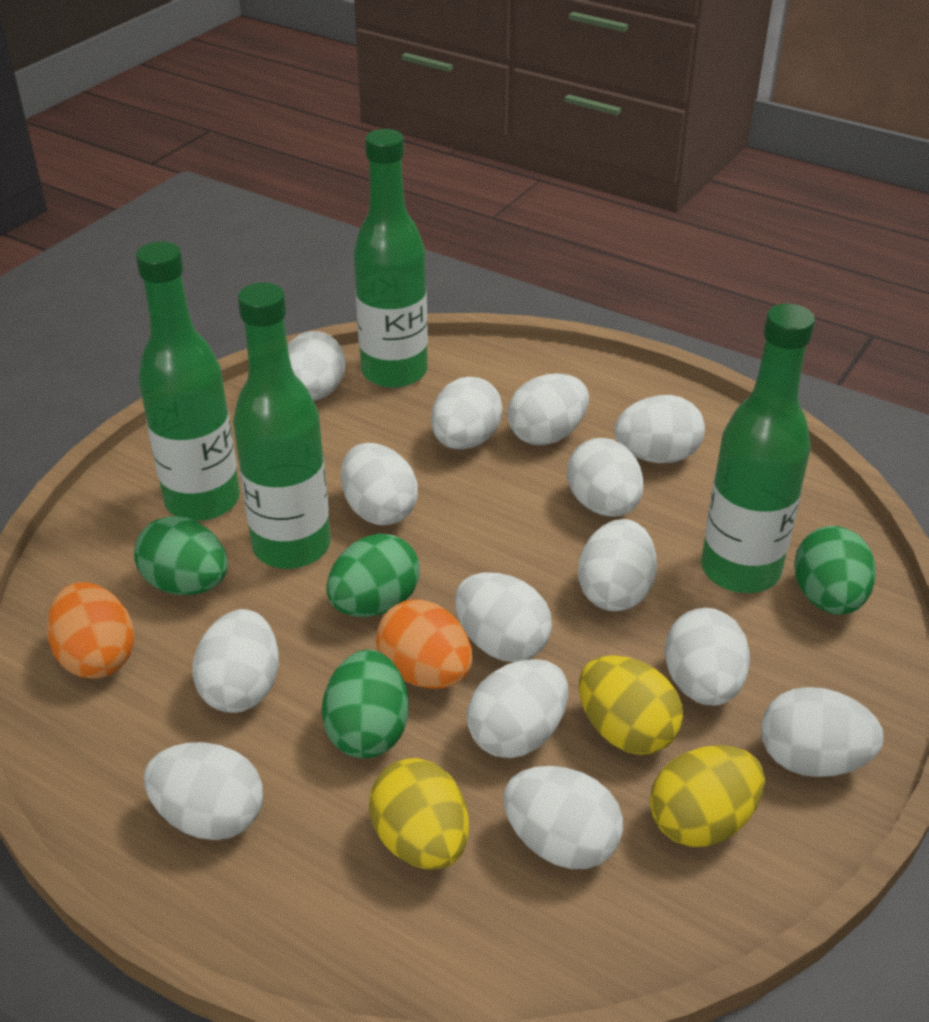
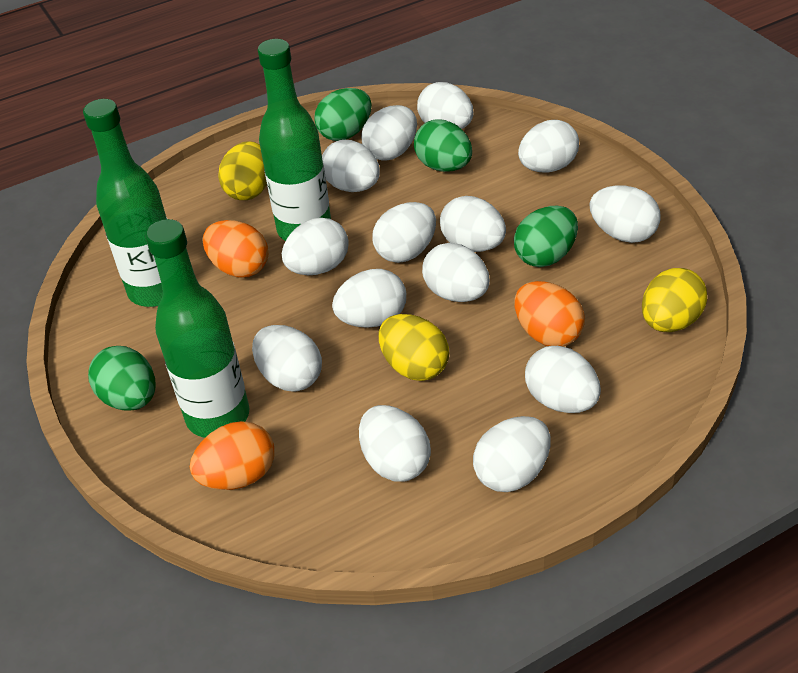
green bottle: 4 -> 3
orange egg: 2 -> 3

